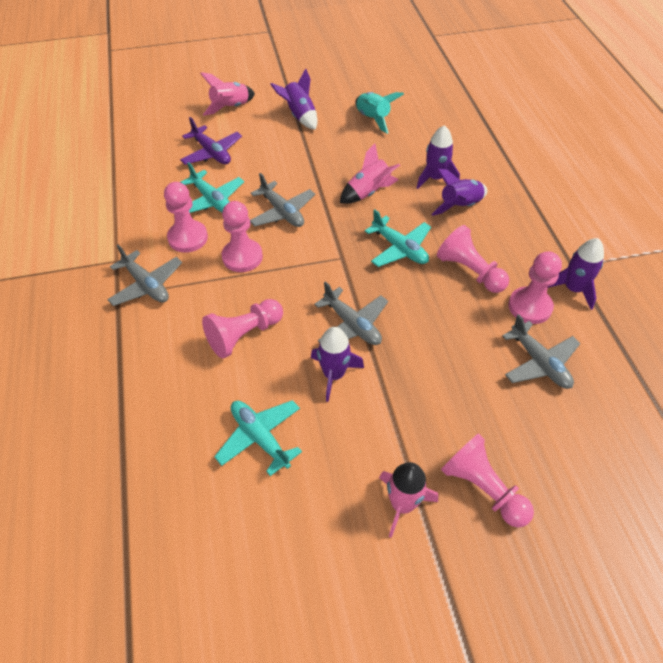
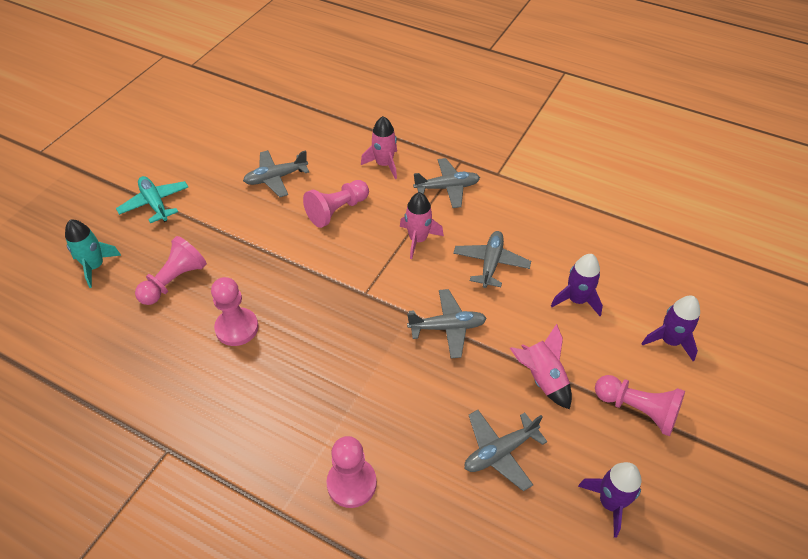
grey plane: 4 -> 5
pink pawn: 6 -> 5
purple plane: 1 -> 0
purple rocket: 5 -> 3
turquoise plane: 3 -> 1

